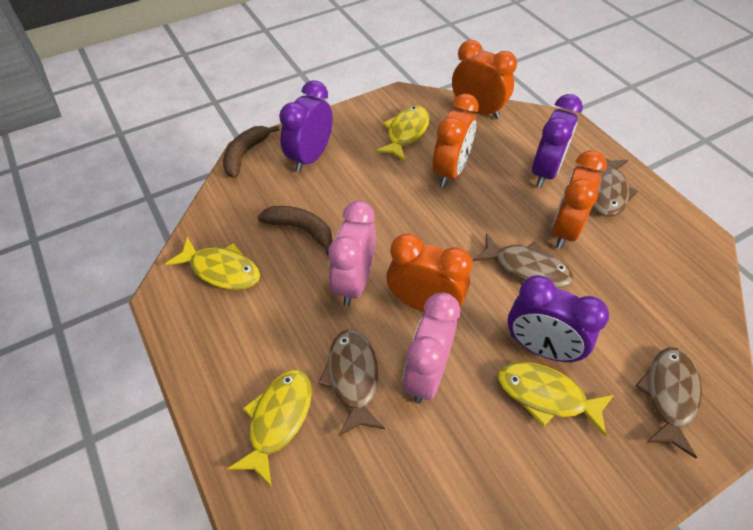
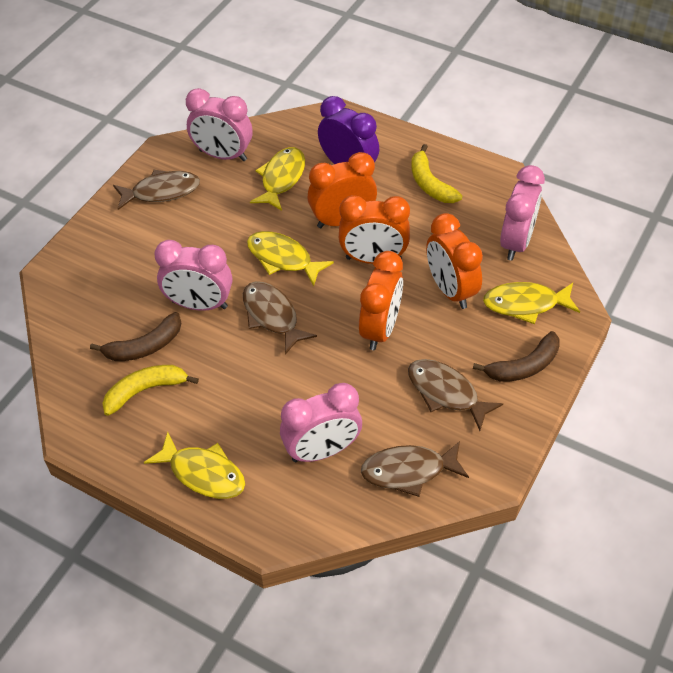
pink clock: 2 -> 4
purple clock: 3 -> 1
yellow banana: 0 -> 2

